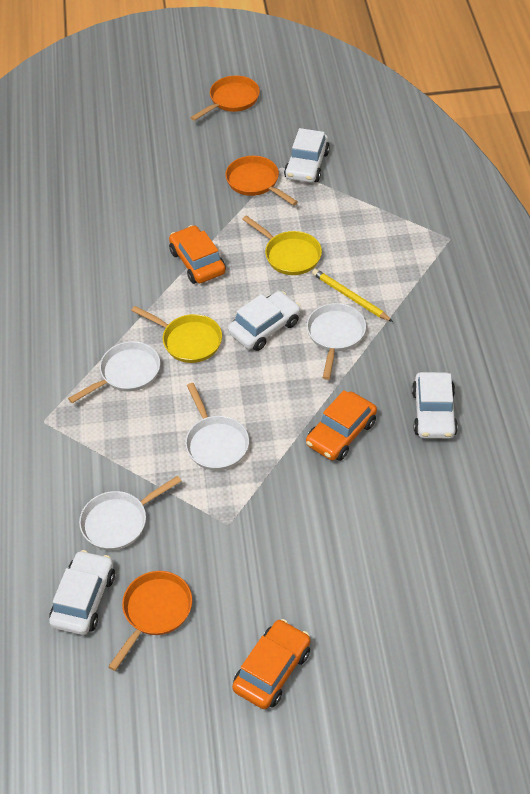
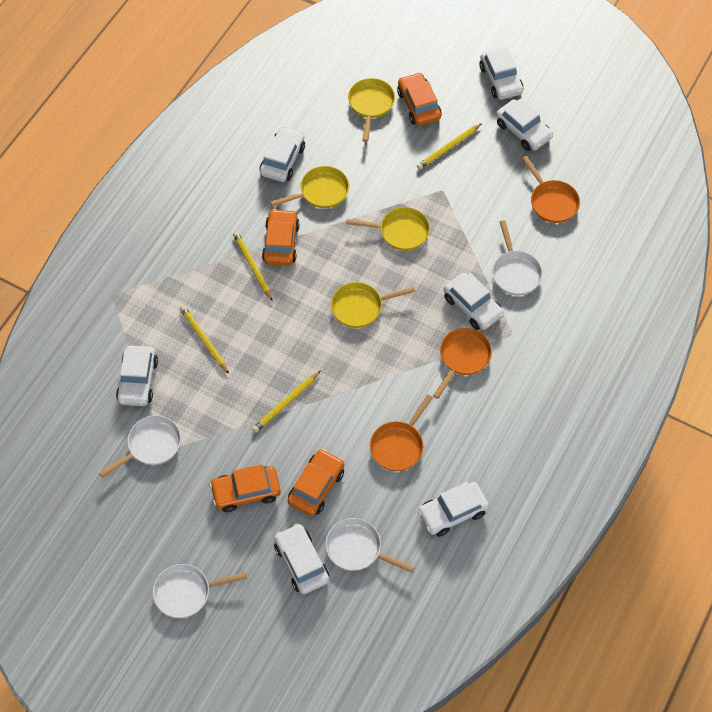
orange car: 3 -> 4
white car: 4 -> 7
yellow pan: 2 -> 4
yellow pencil: 1 -> 4

